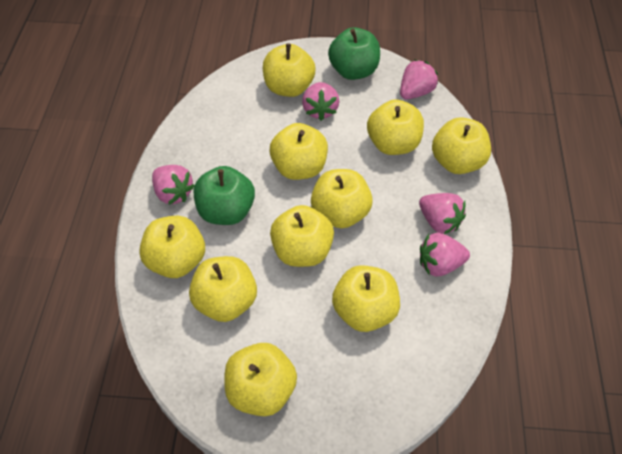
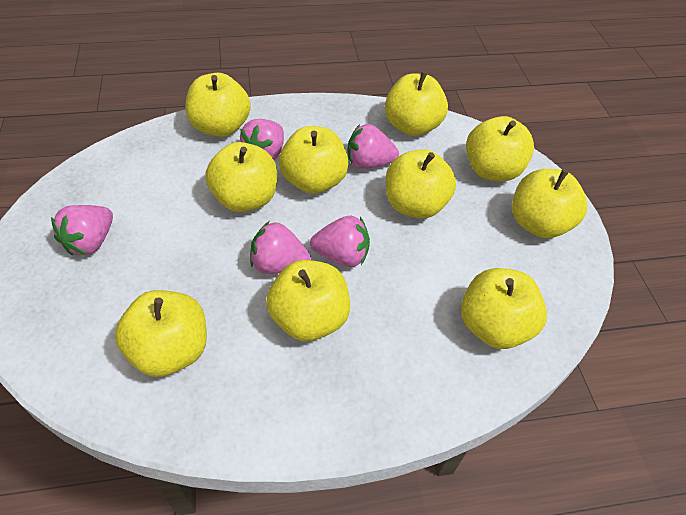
green apple: 2 -> 0

